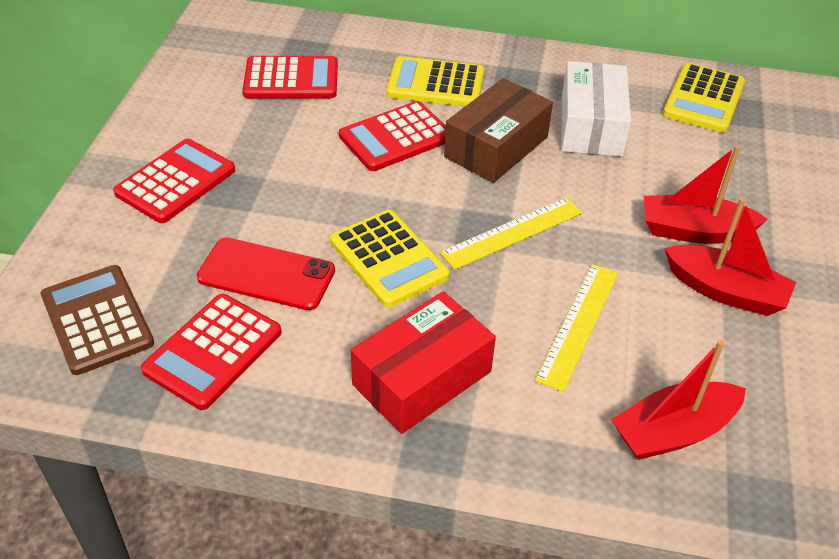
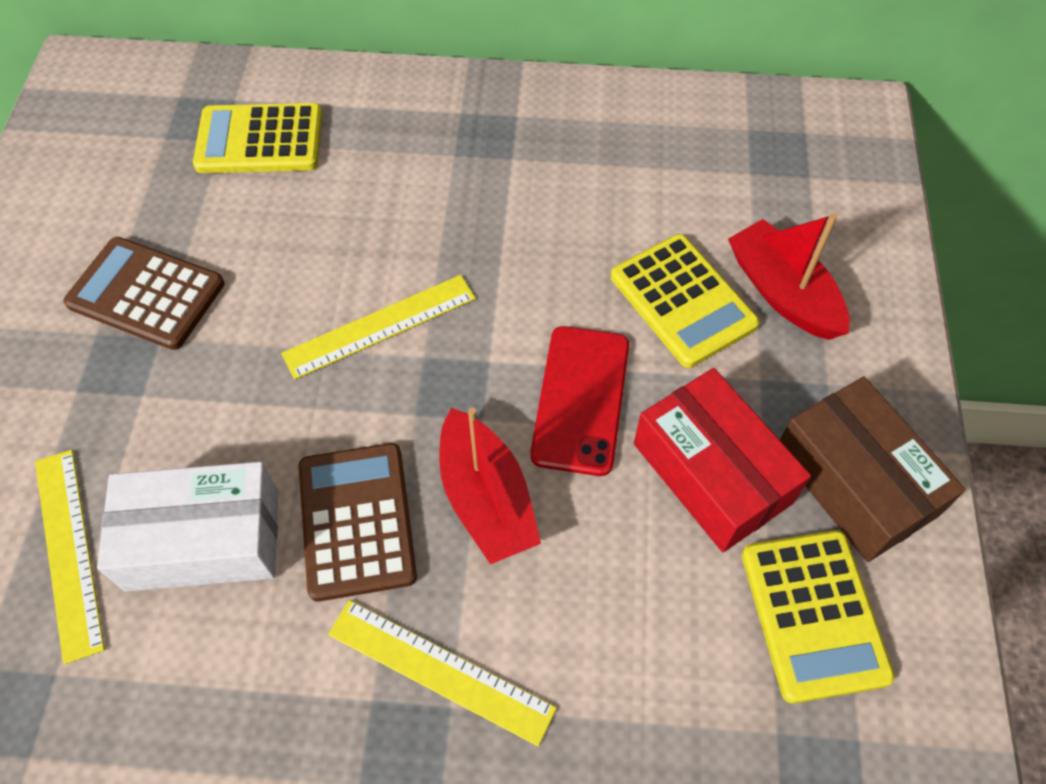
brown calculator: 1 -> 2
red boat: 3 -> 2
red calculator: 4 -> 0
yellow ruler: 2 -> 3

